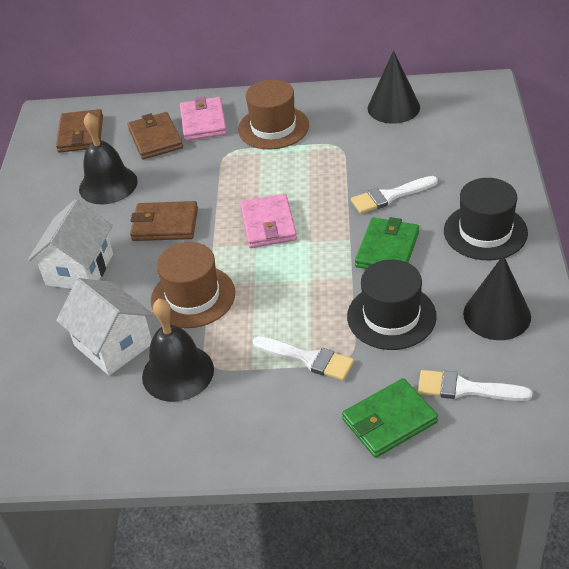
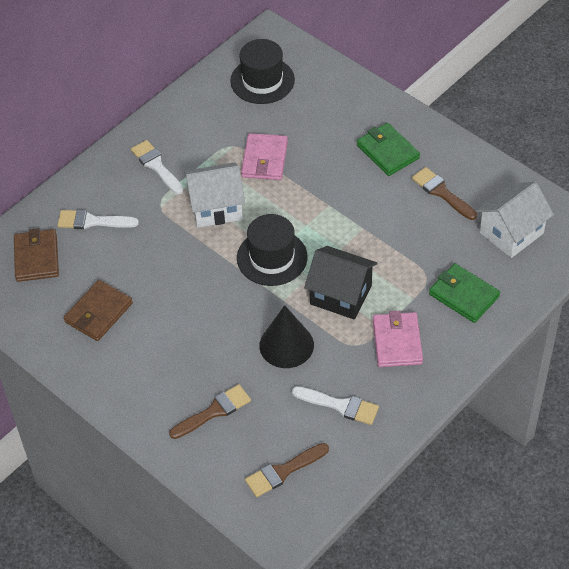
black bell: 2 -> 0
black cone: 2 -> 1
black house: 0 -> 1
brown brush: 0 -> 3
brown hat: 2 -> 0
brown wallet: 3 -> 2

